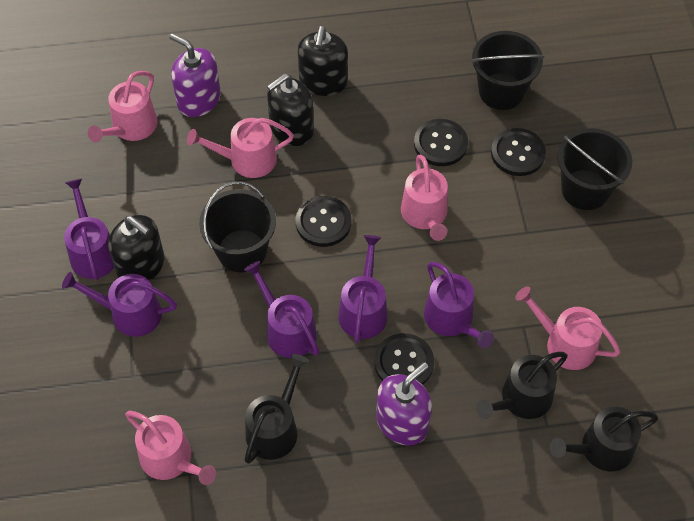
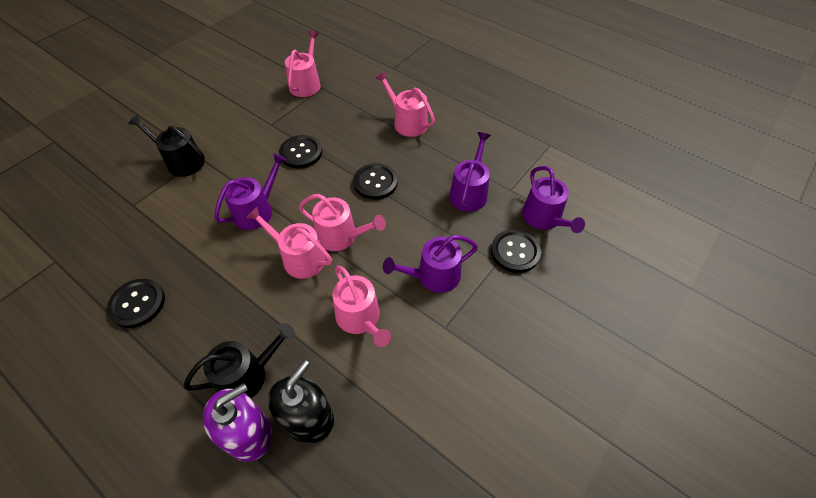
black bucket: 3 -> 0
black soap dispenser: 3 -> 1
black watering can: 3 -> 2
purple soap dispenser: 2 -> 1
purple watering can: 5 -> 4

